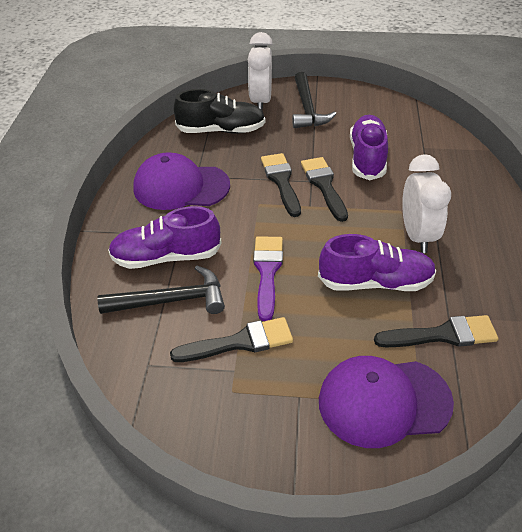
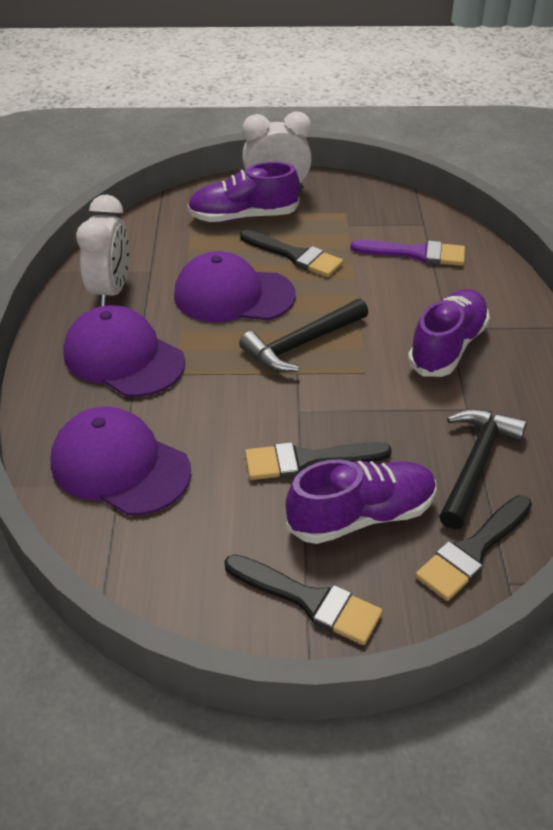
black shoe: 1 -> 0
purple cap: 2 -> 3

